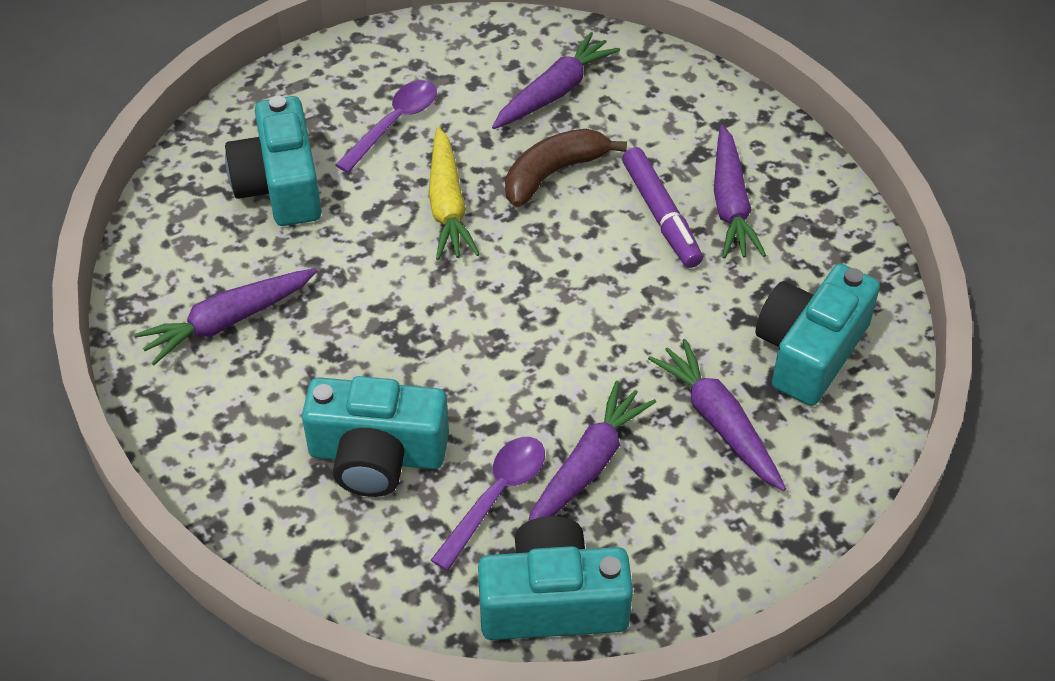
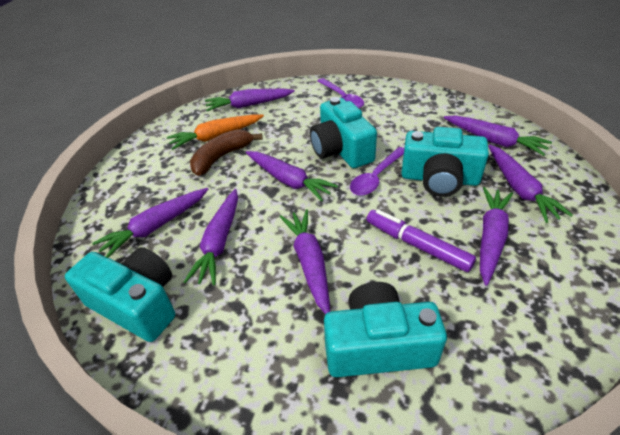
orange carrot: 0 -> 1
purple carrot: 5 -> 8
yellow carrot: 1 -> 0

